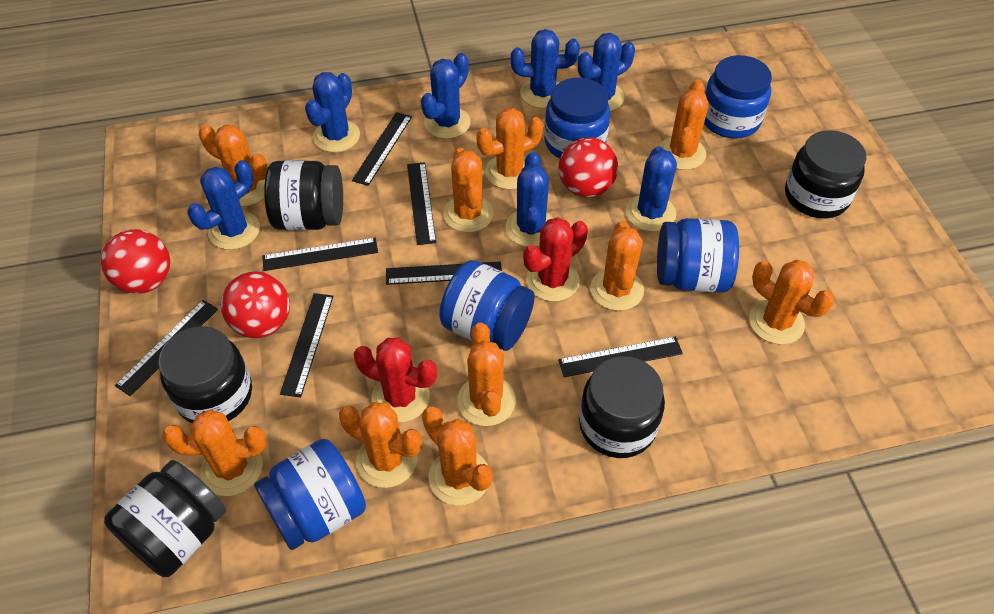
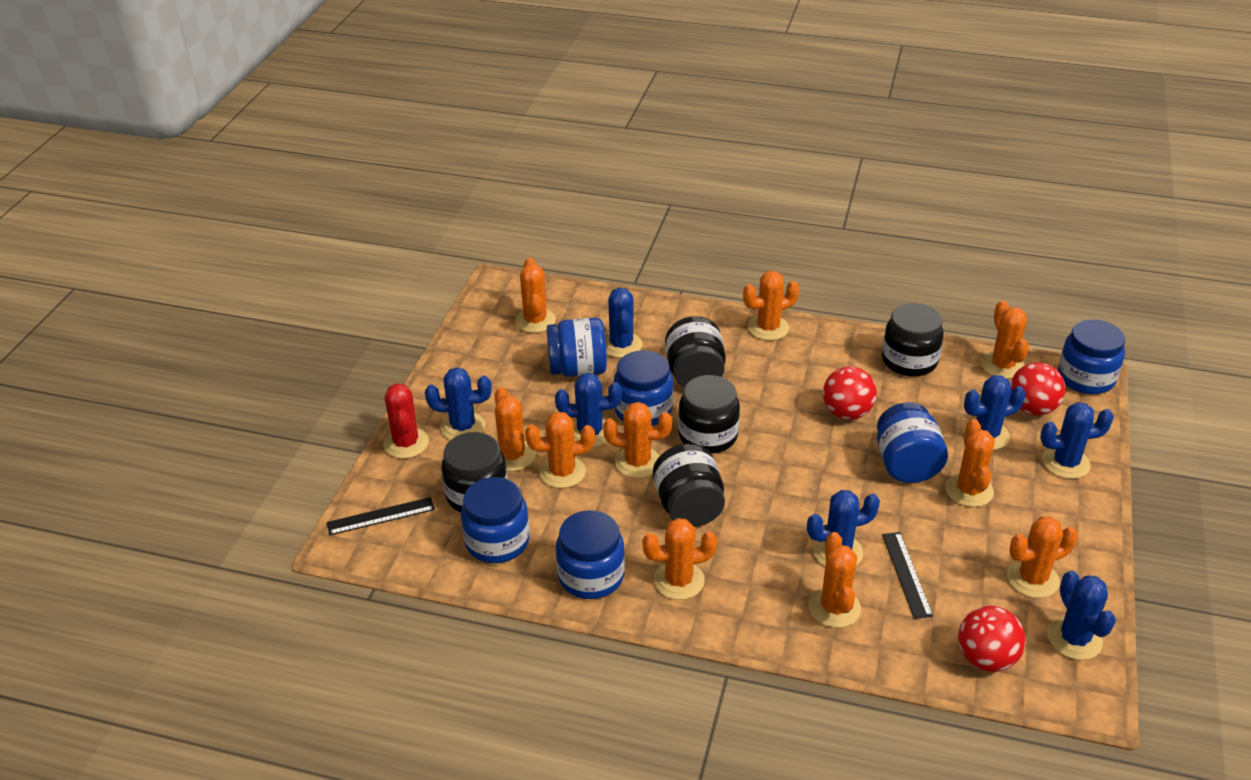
black ruler: 7 -> 2
blue jar: 5 -> 6
red cactus: 2 -> 1

